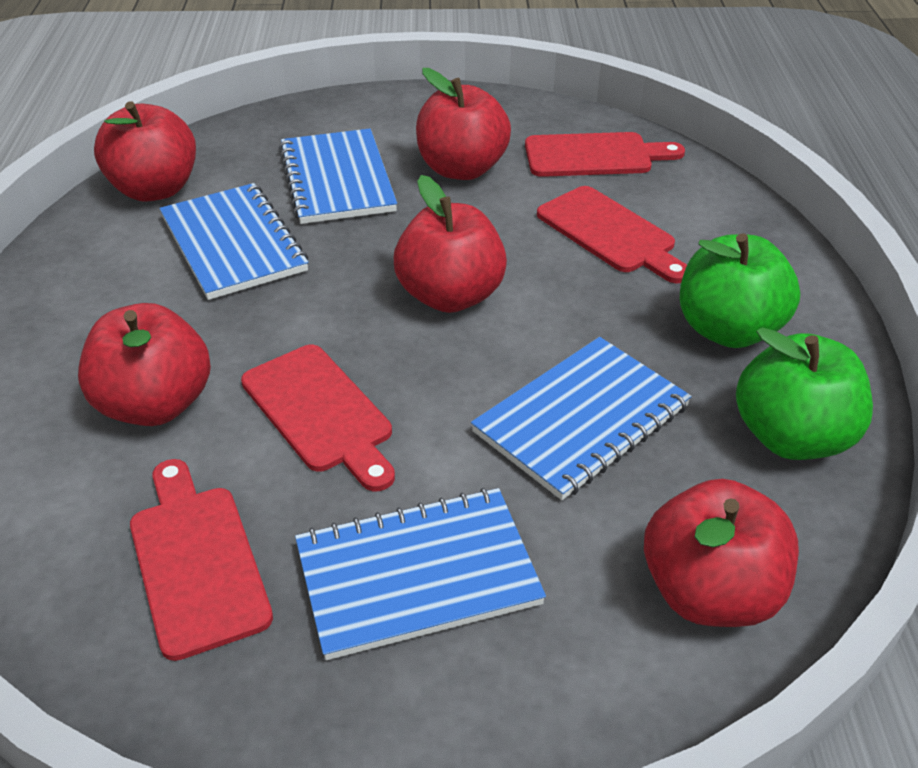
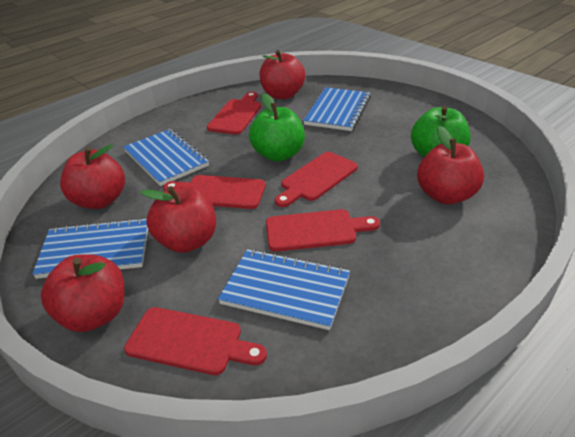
red cutting board: 4 -> 5

